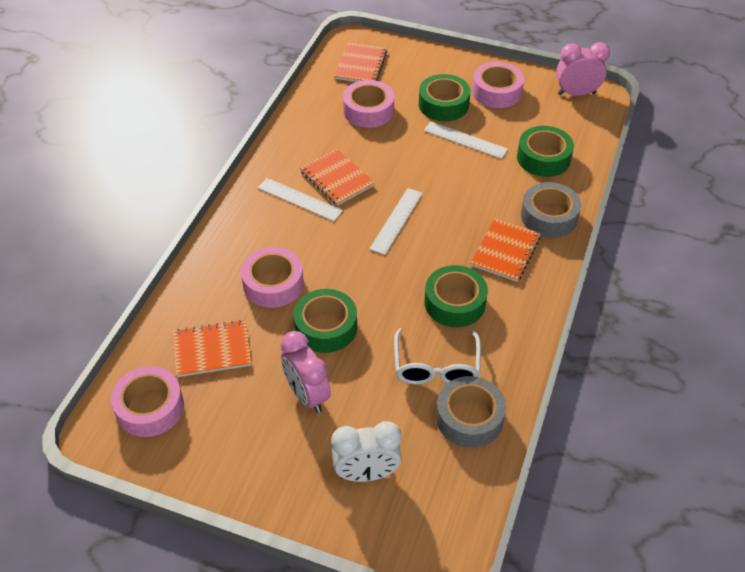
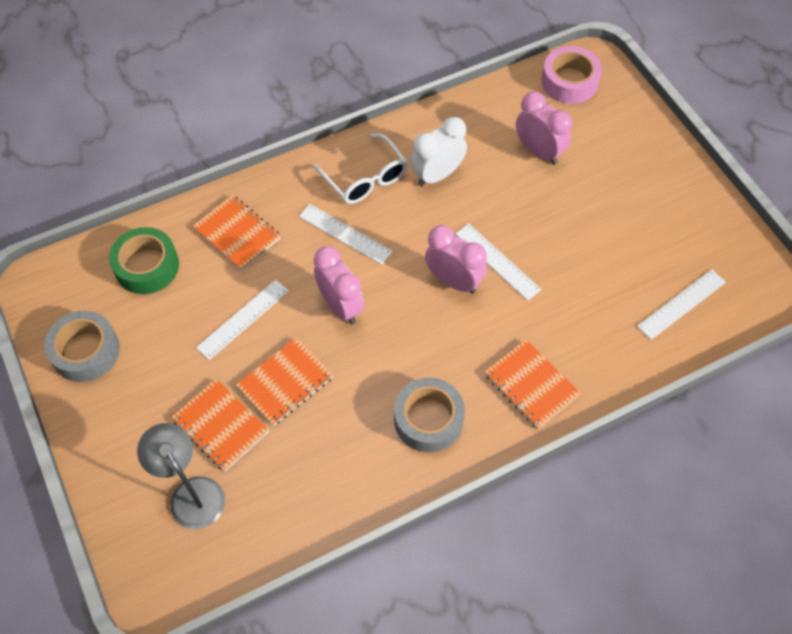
green tape: 4 -> 1
grey lamp: 0 -> 1
pink clock: 2 -> 3
pink tape: 4 -> 1
white ruler: 3 -> 4

